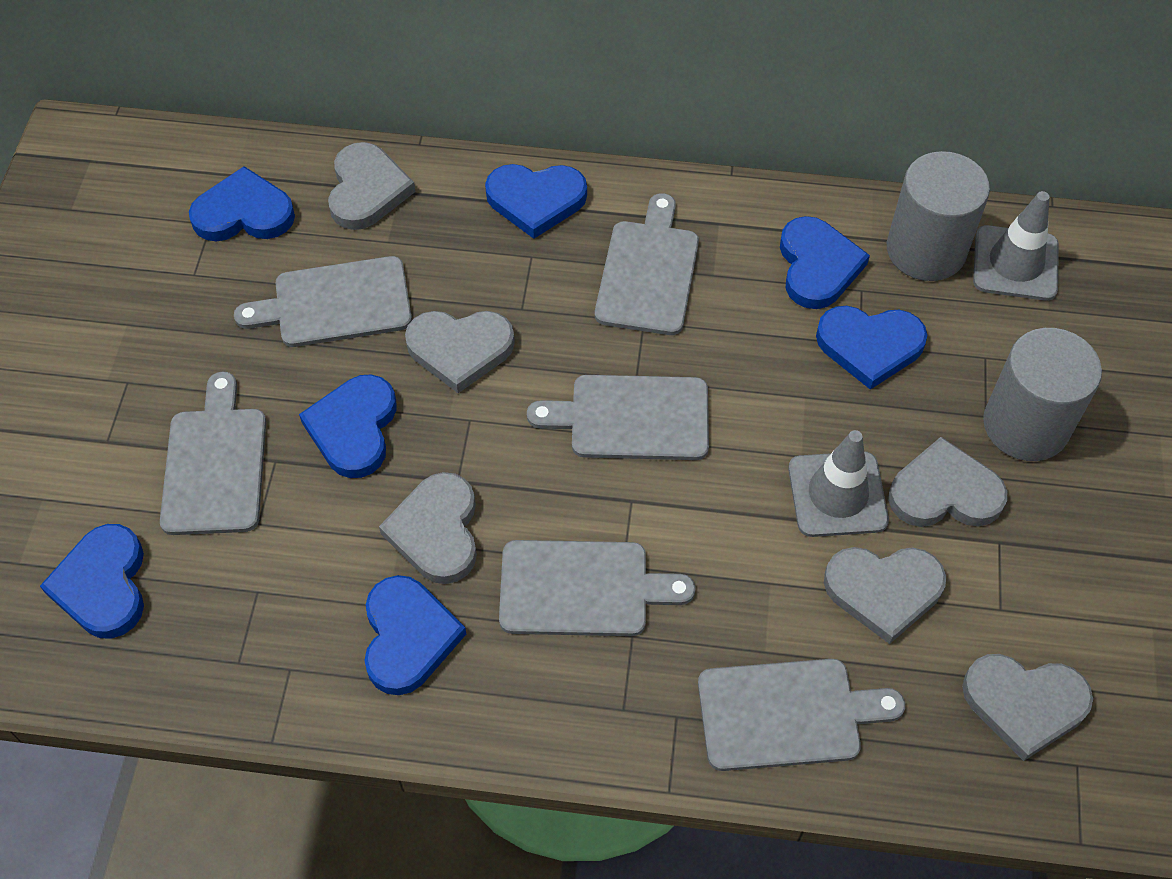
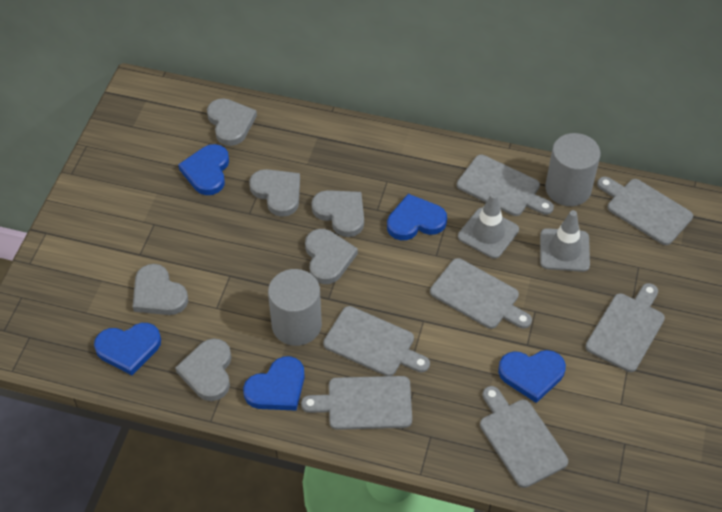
blue heart: 7 -> 5
grey cutting board: 6 -> 7

